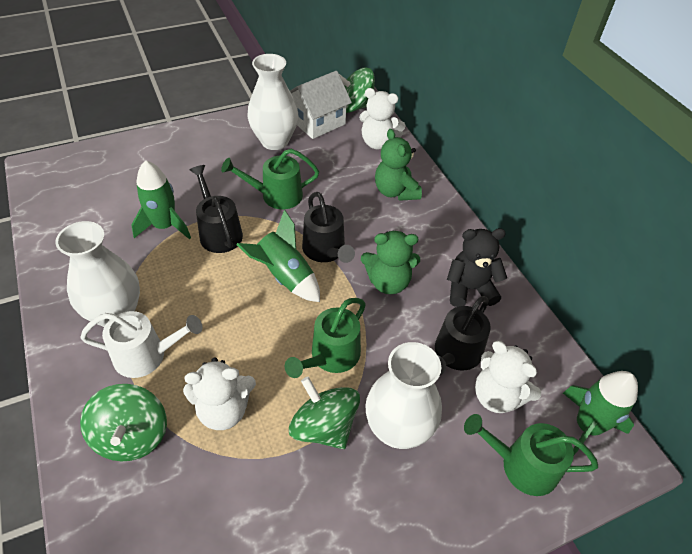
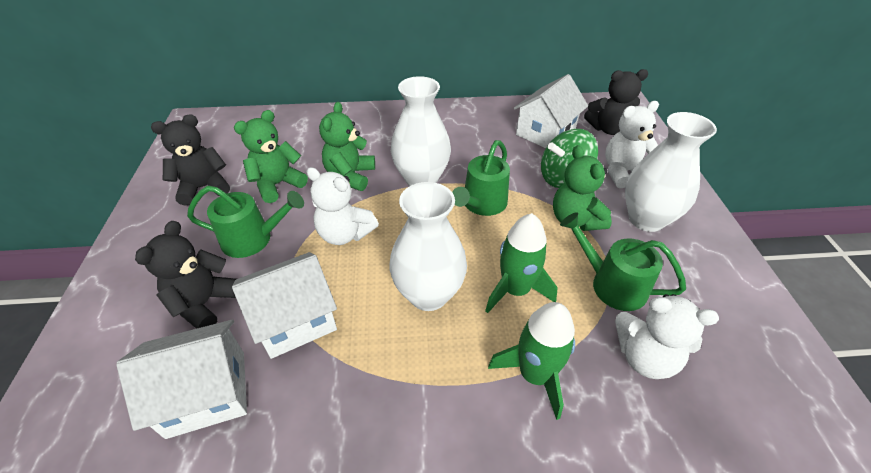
black teddy bear: 1 -> 3
black watering can: 3 -> 0
green rocket: 3 -> 2
green spinning top: 3 -> 1
green teddy bear: 2 -> 3
white house: 1 -> 3
white watering can: 1 -> 0

